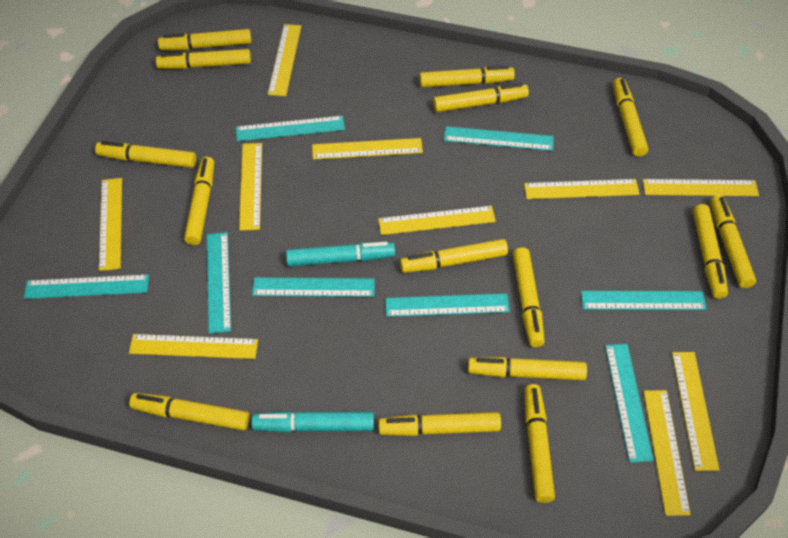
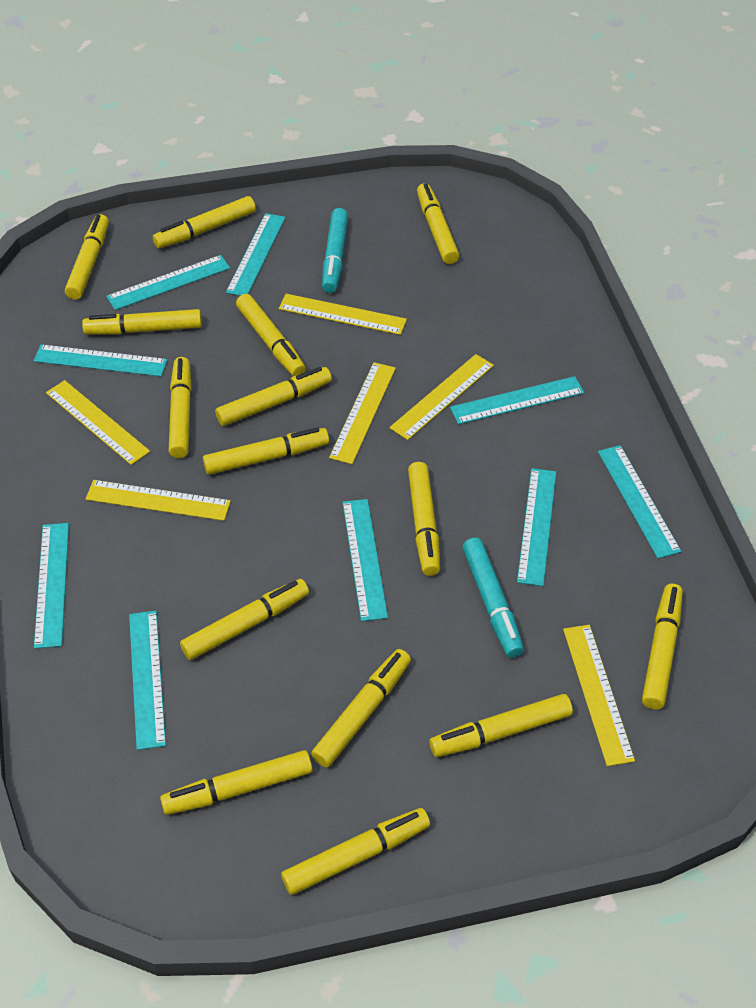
turquoise ruler: 8 -> 9
yellow ruler: 10 -> 6

